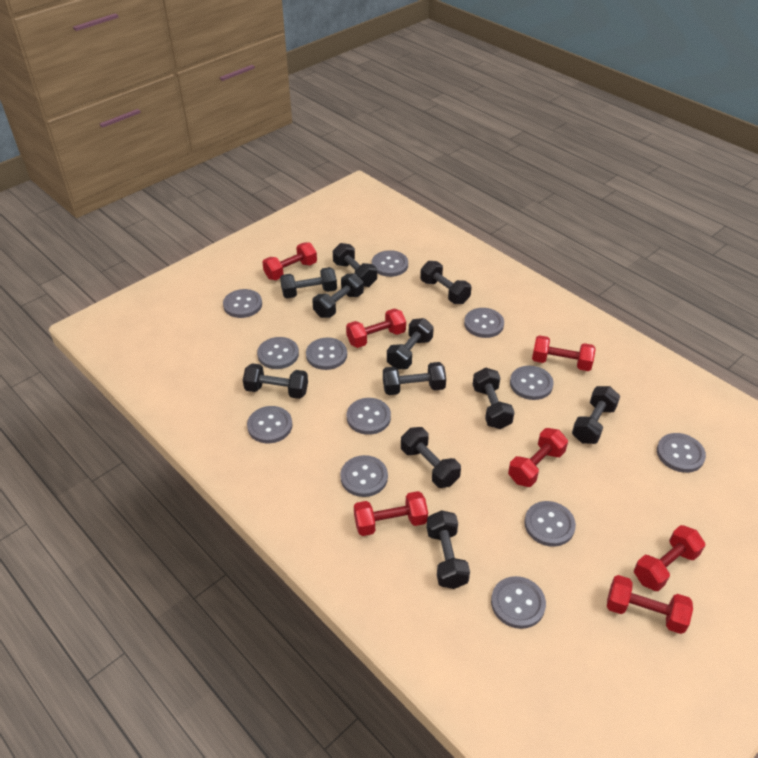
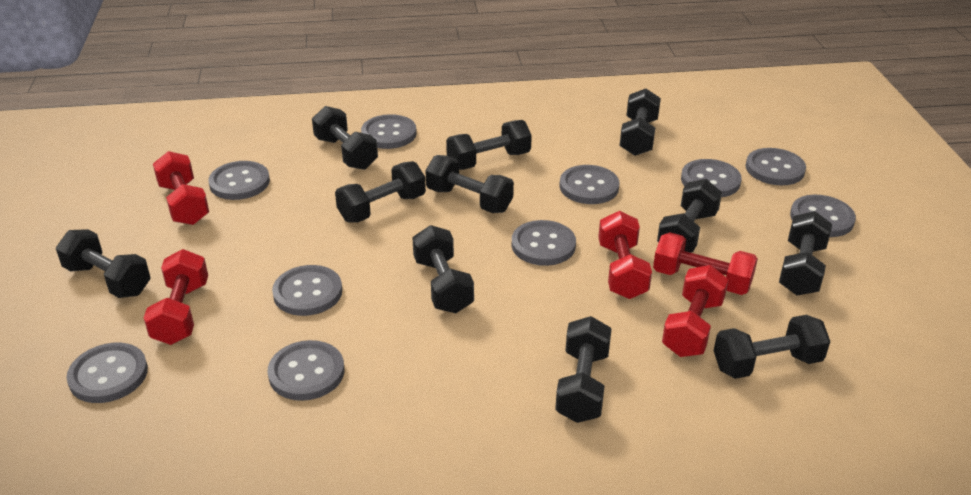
grey button: 12 -> 10
red dumbbell: 7 -> 5

